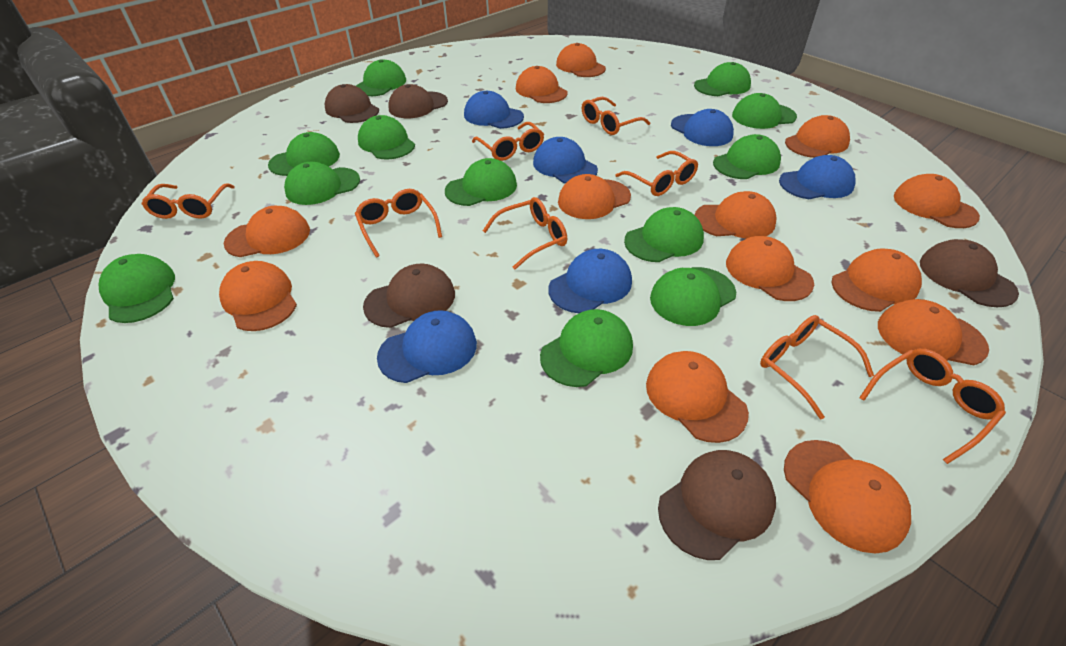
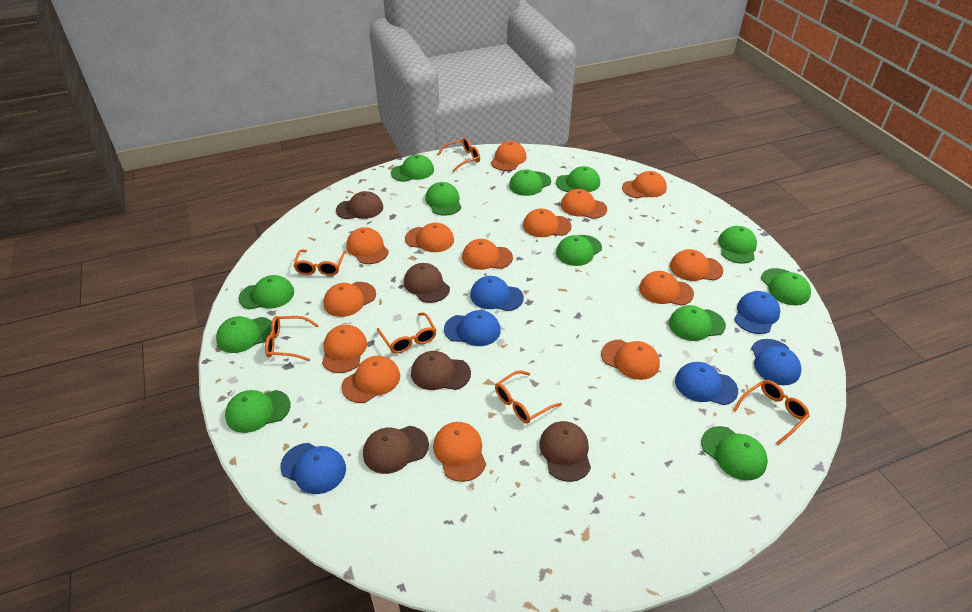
orange cap: 13 -> 14
orange glasses: 8 -> 6

